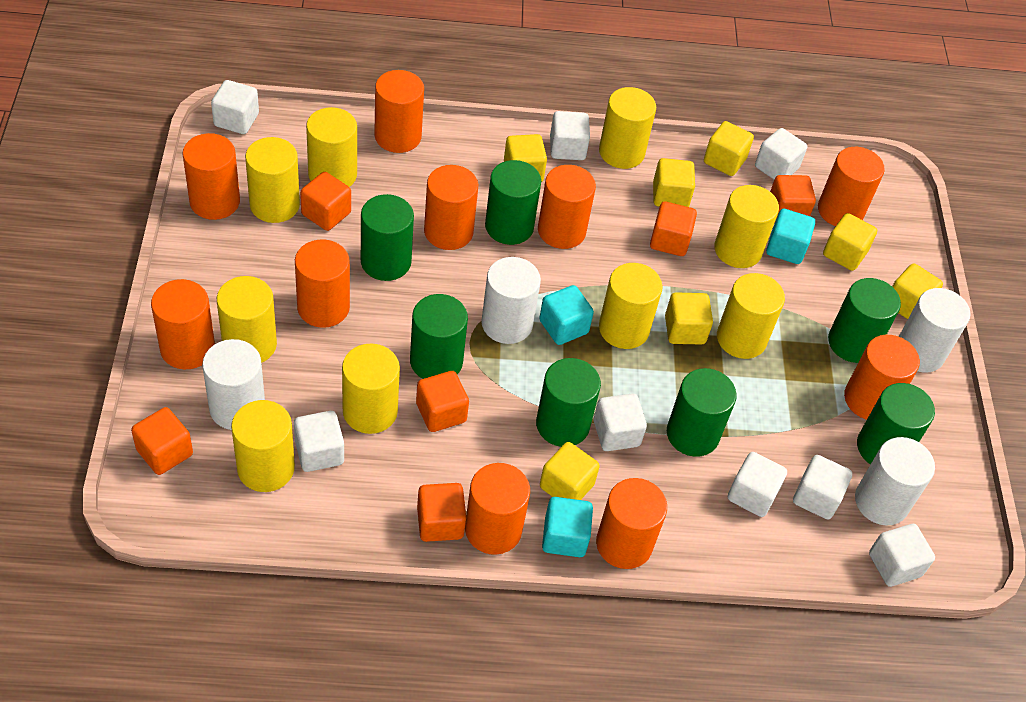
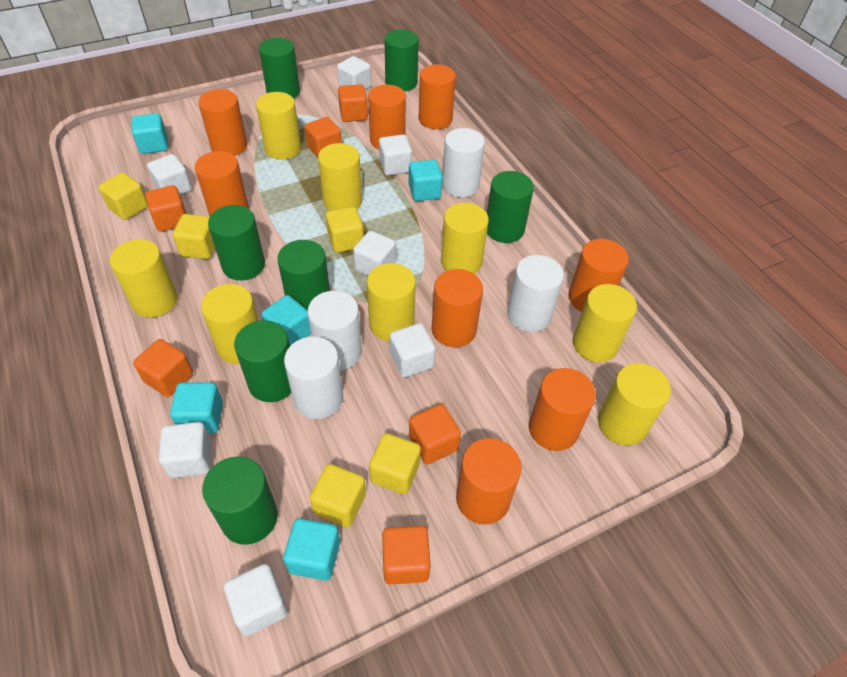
orange cylinder: 10 -> 8
turquoise cube: 3 -> 5
white cube: 8 -> 7
yellow cube: 7 -> 5
yellow cylinder: 9 -> 8

